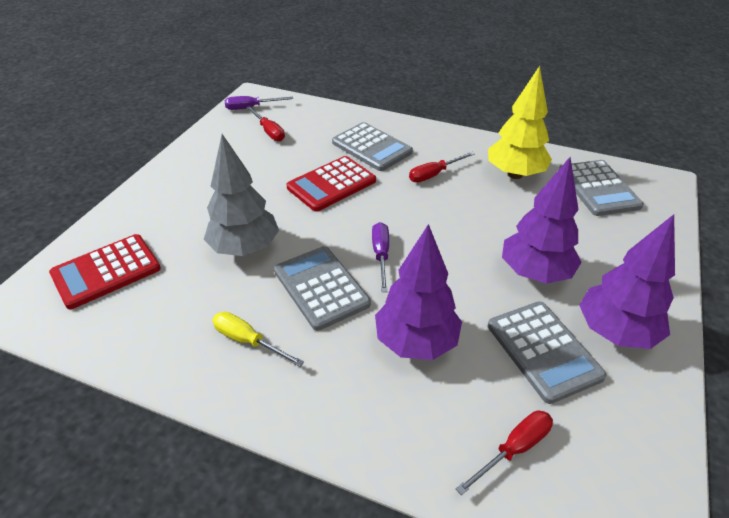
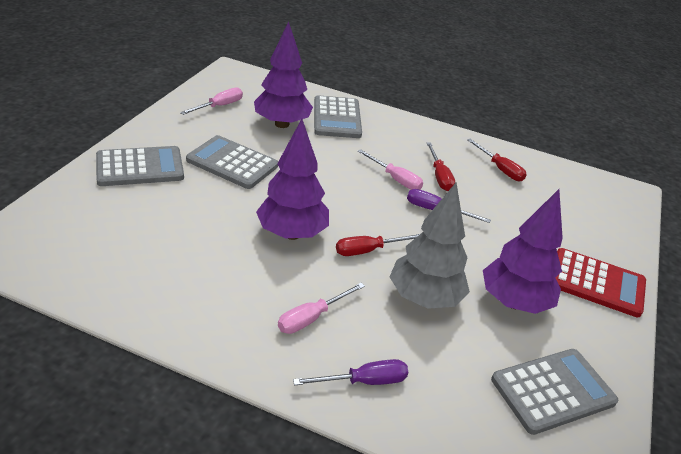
pink screwdriver: 0 -> 3
red calculator: 2 -> 1
yellow screwdriver: 1 -> 0
yellow tree: 1 -> 0

